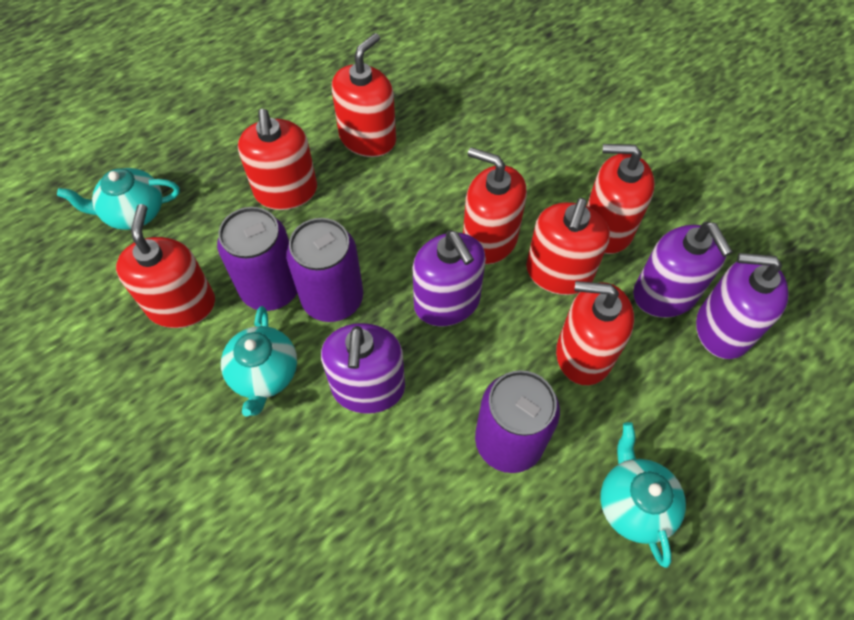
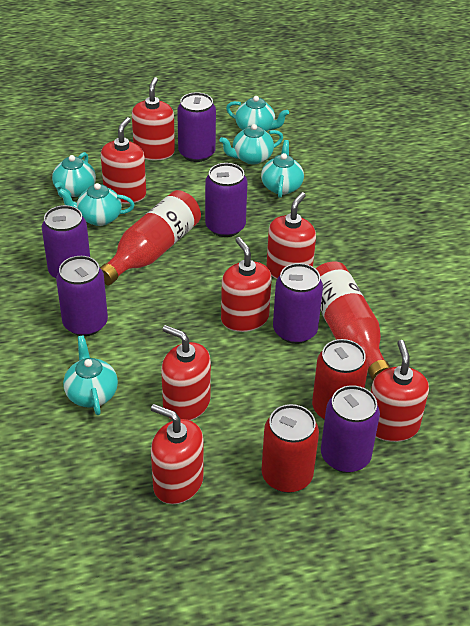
purple can: 3 -> 6
purple soap dispenser: 4 -> 0
red bottle: 0 -> 2
red can: 0 -> 2
turquoise teapot: 3 -> 6

